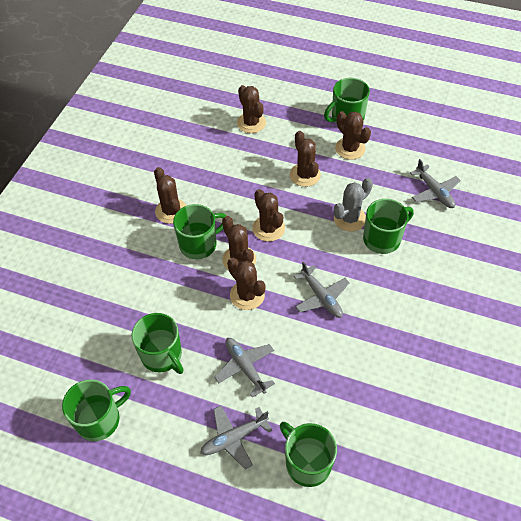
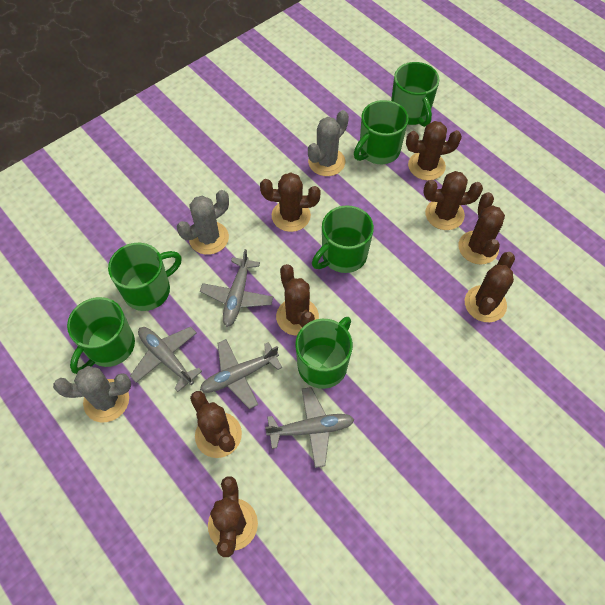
brown cactus: 7 -> 8
grey cactus: 1 -> 3

